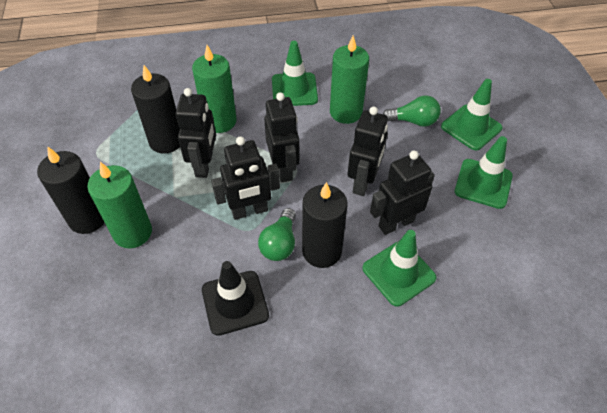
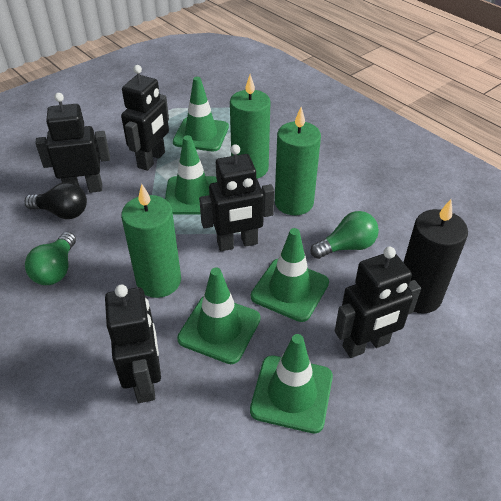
black candle: 3 -> 1
black light bulb: 0 -> 1
black traffic cone: 1 -> 0
green traffic cone: 4 -> 5

